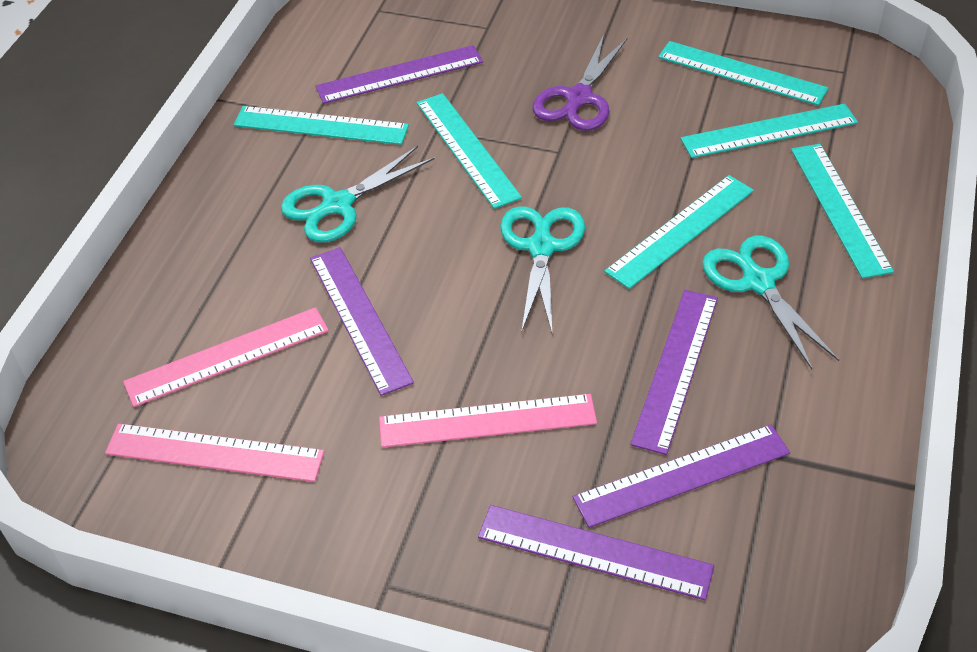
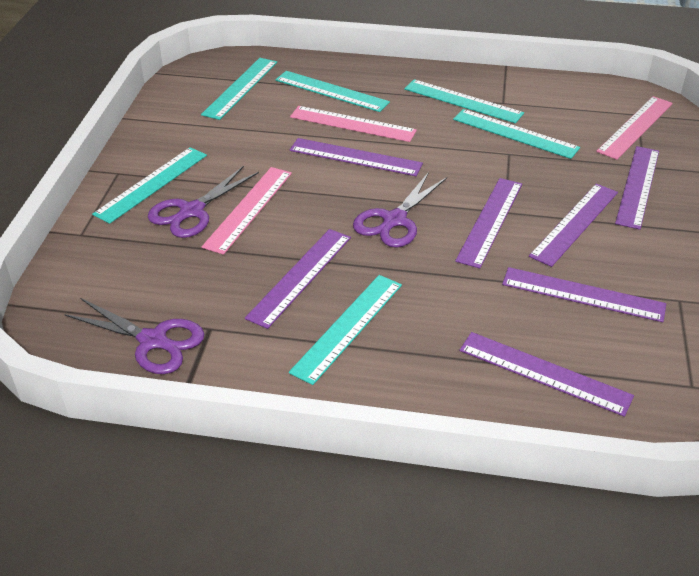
purple ruler: 5 -> 7
purple scissors: 1 -> 3
turquoise scissors: 3 -> 0

